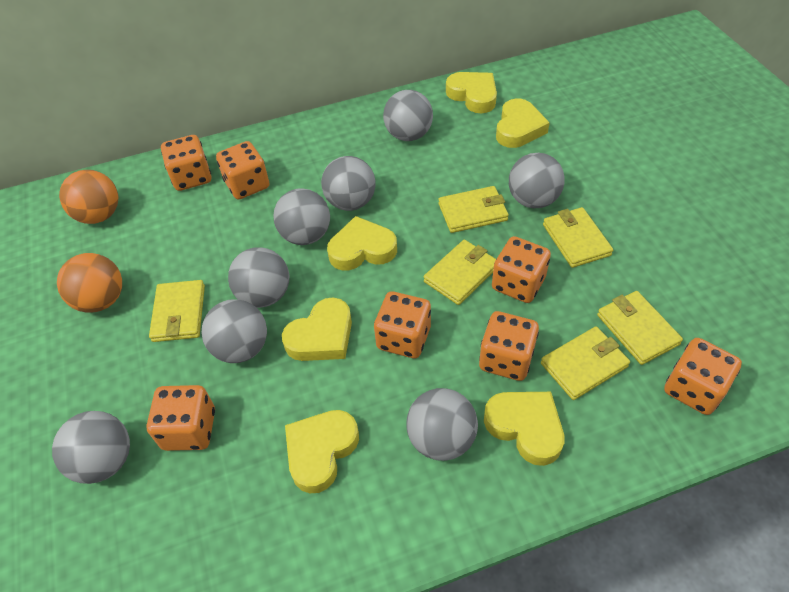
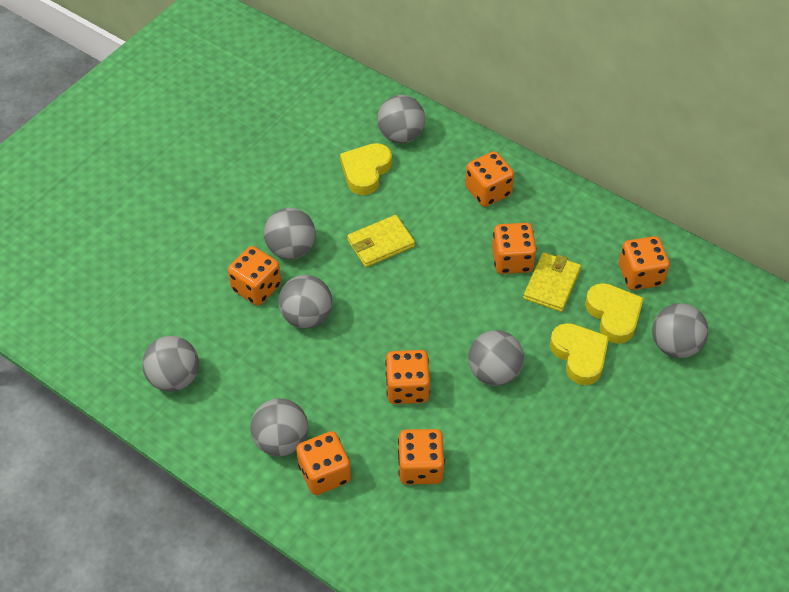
grey ball: 8 -> 7
orange ball: 2 -> 0
yellow heart: 6 -> 3
yellow wallet: 6 -> 2

